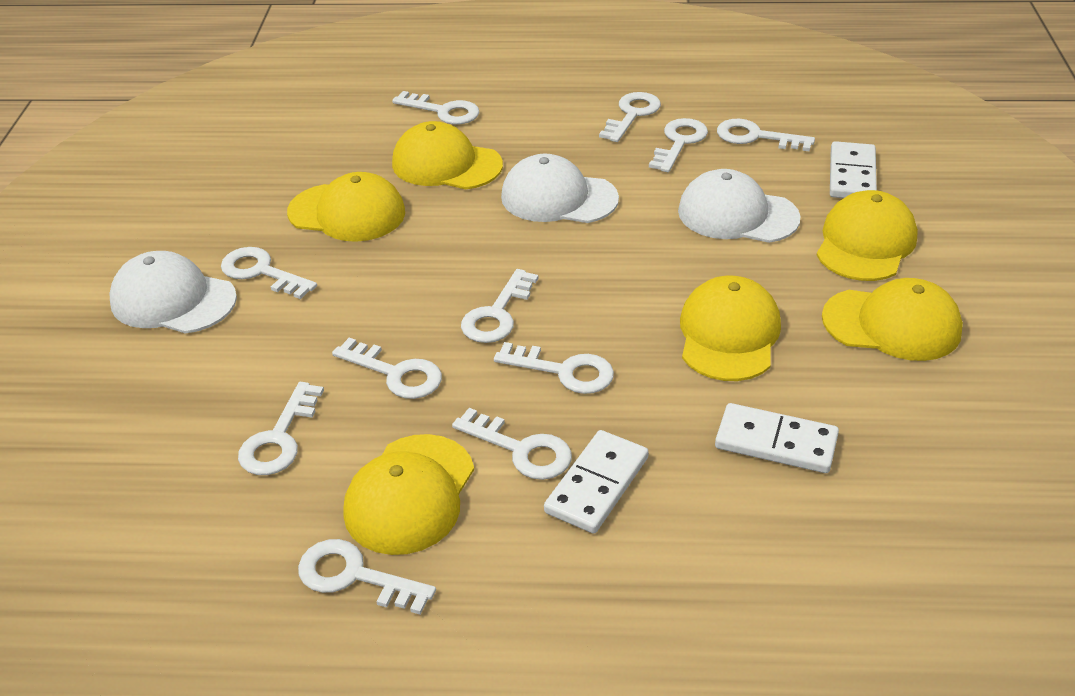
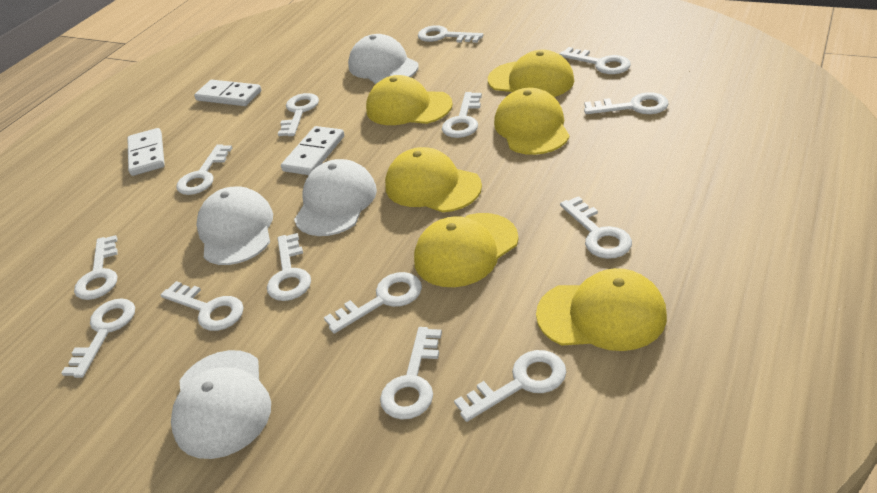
white cap: 3 -> 4
white key: 11 -> 14

